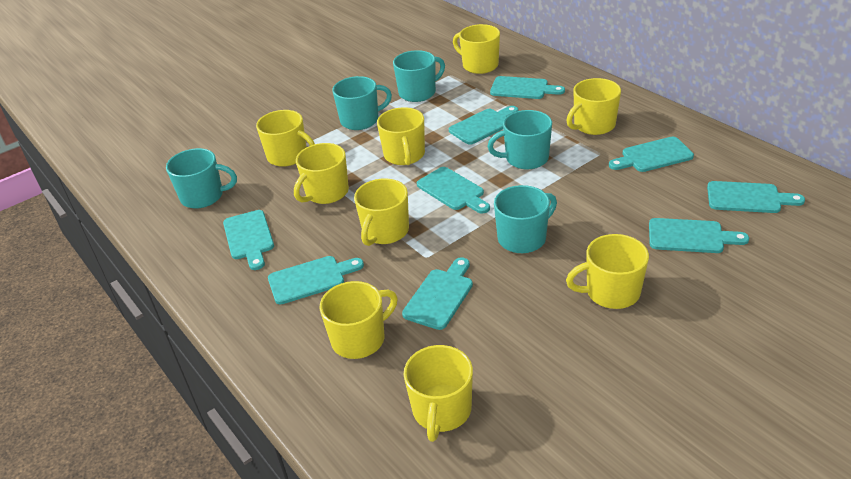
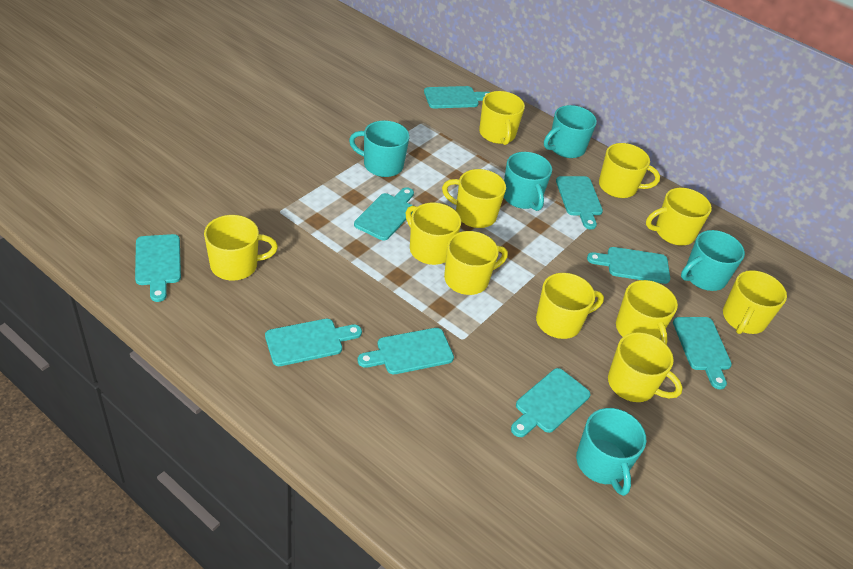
yellow mug: 9 -> 11

